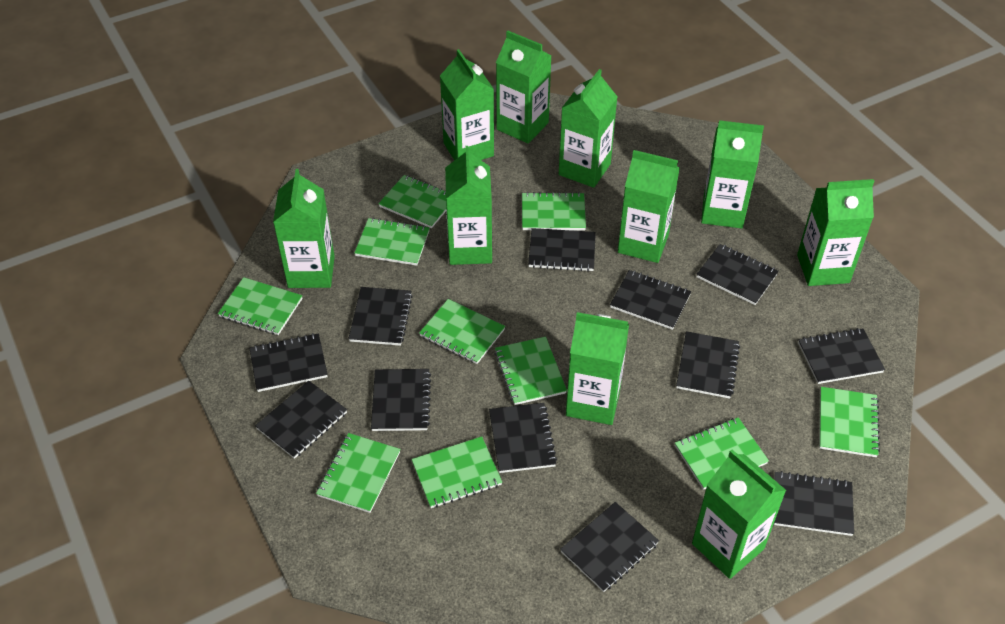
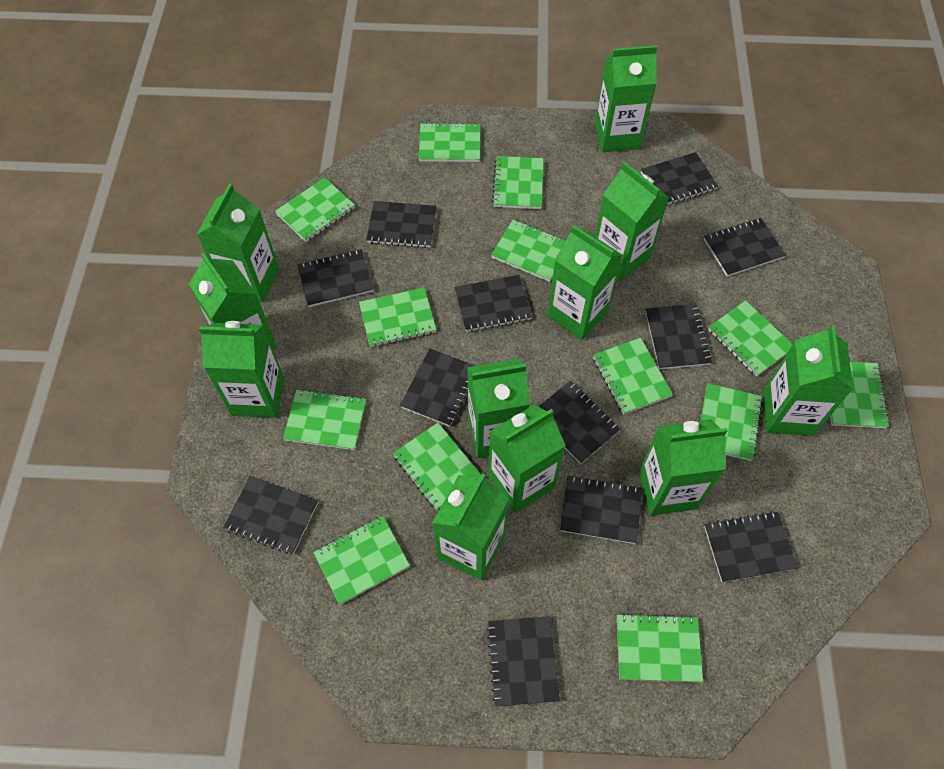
green carton: 10 -> 11
green notebook: 10 -> 13

